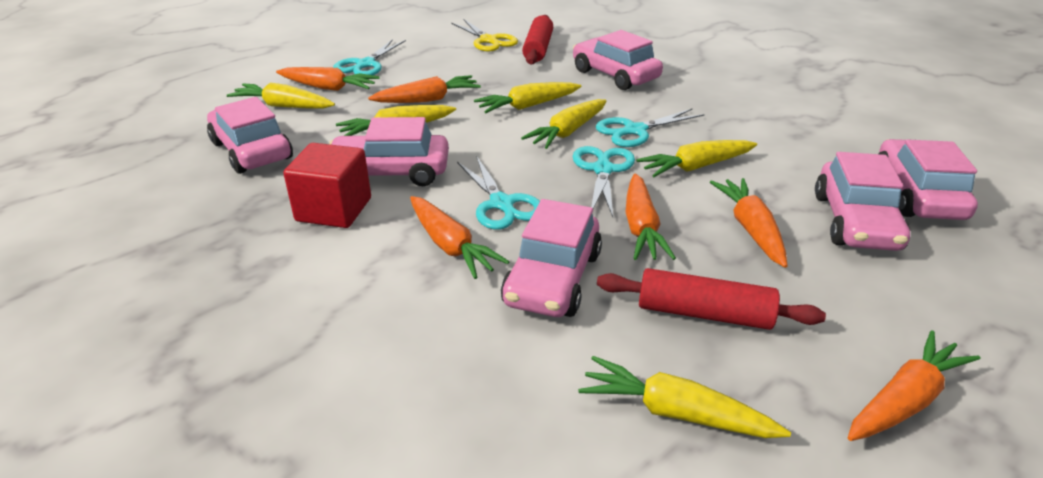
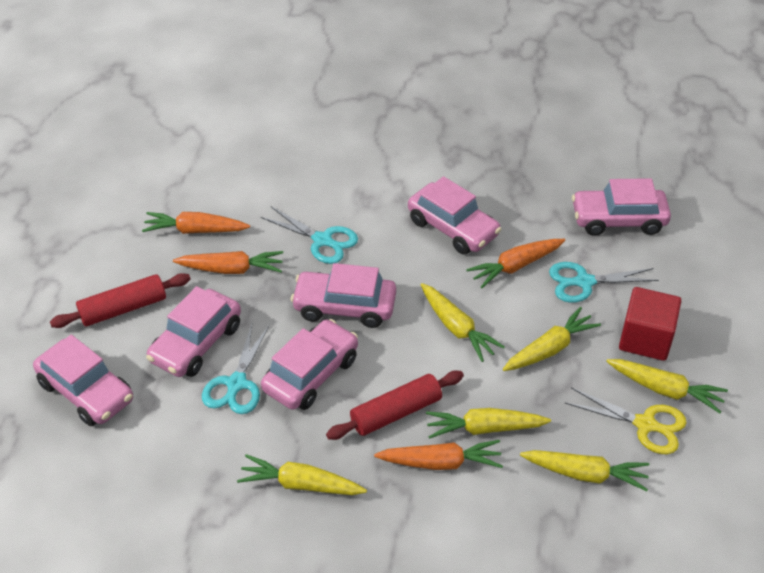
orange carrot: 6 -> 4
turquoise scissors: 4 -> 3

